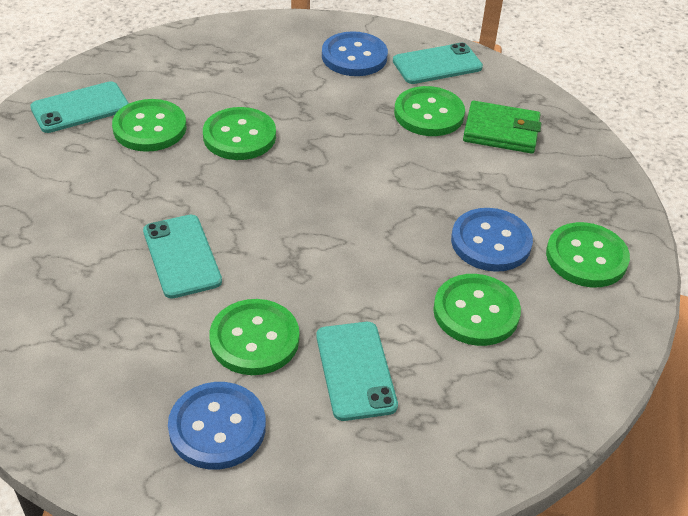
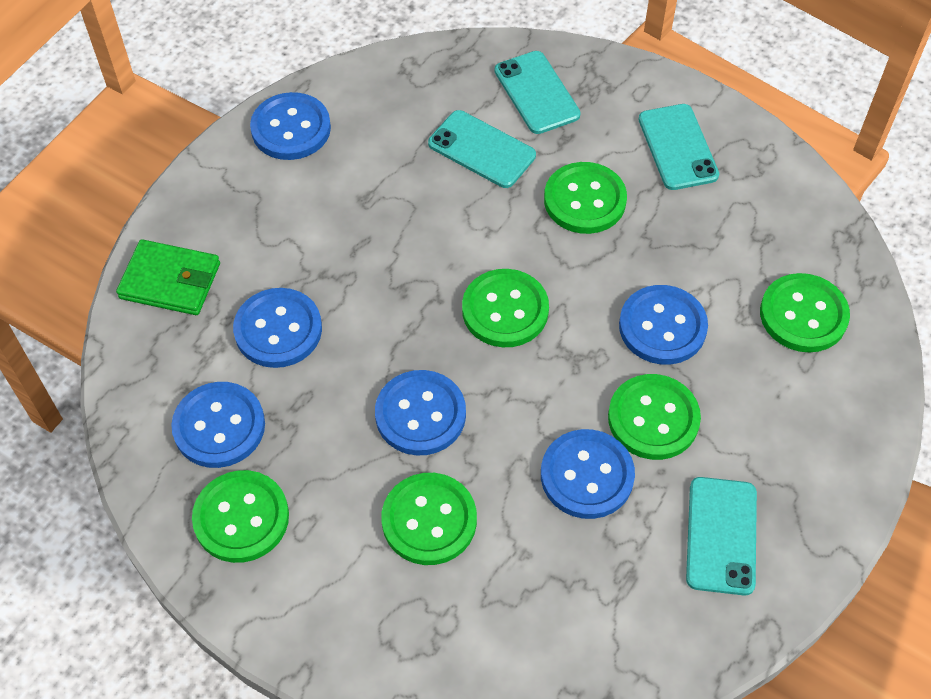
blue button: 3 -> 6

